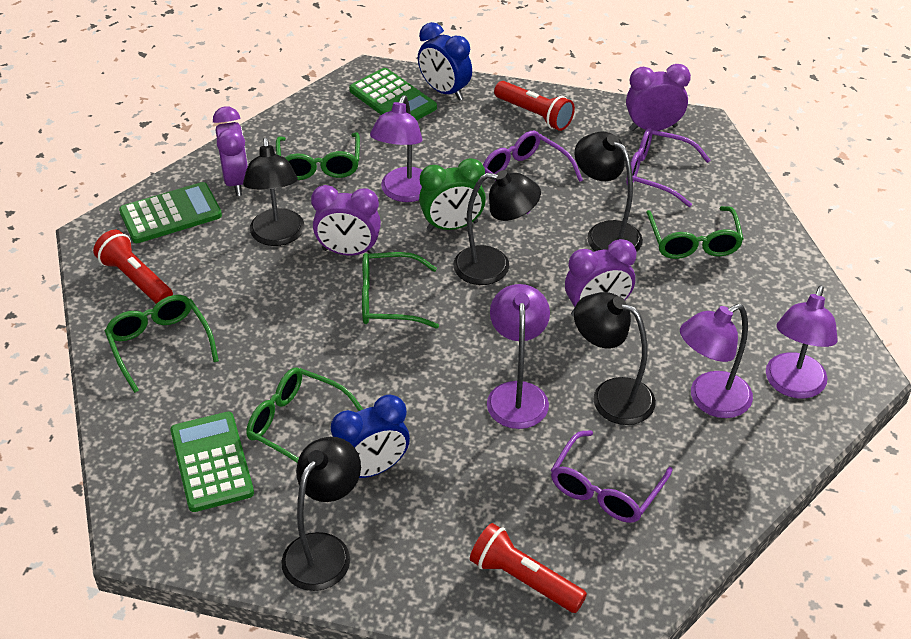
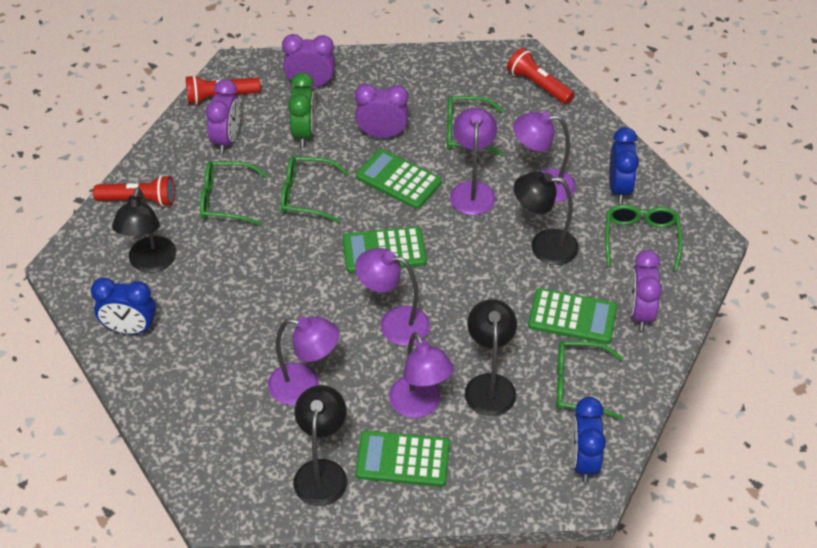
black lamp: 5 -> 4
blue clock: 2 -> 3
green calculator: 3 -> 4
purple glasses: 3 -> 0
purple lamp: 4 -> 5

